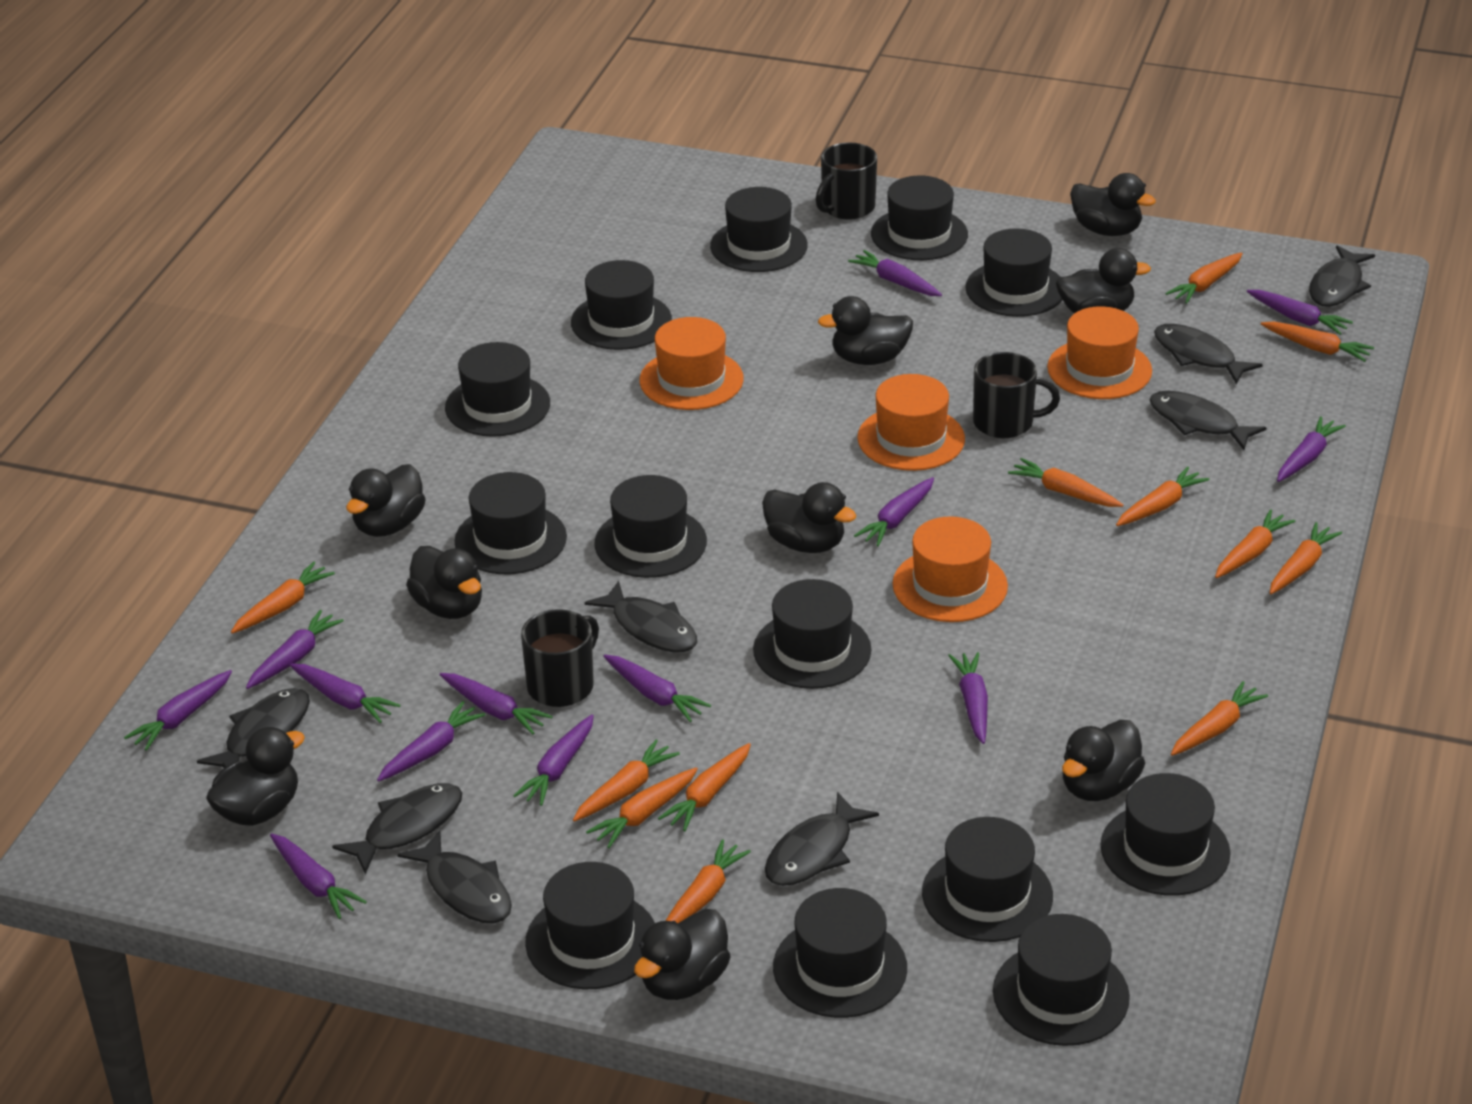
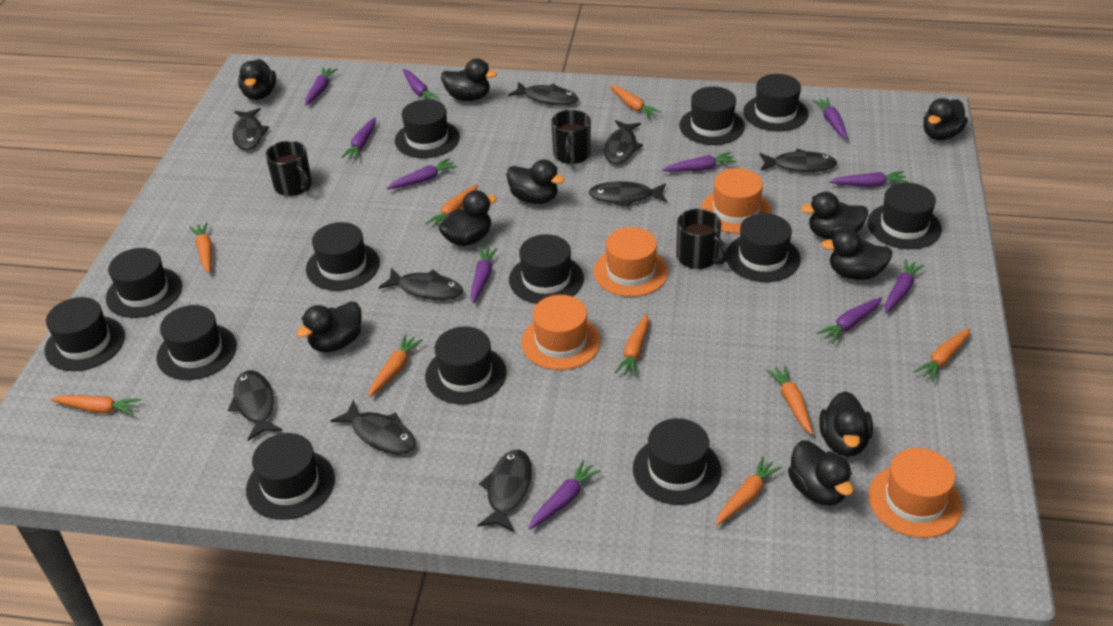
black duck: 9 -> 10
black fish: 8 -> 9
orange carrot: 12 -> 9
purple carrot: 13 -> 11

